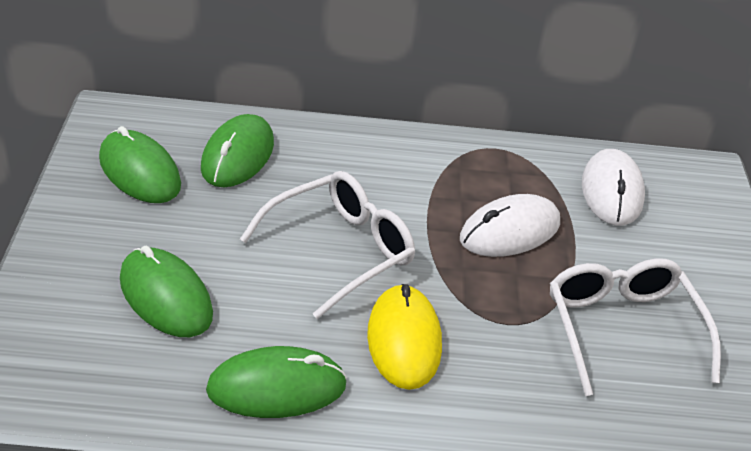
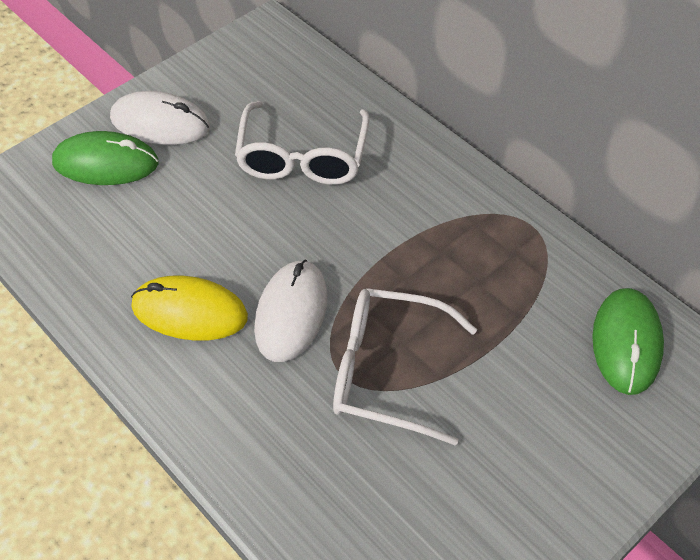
green mouse: 4 -> 2

